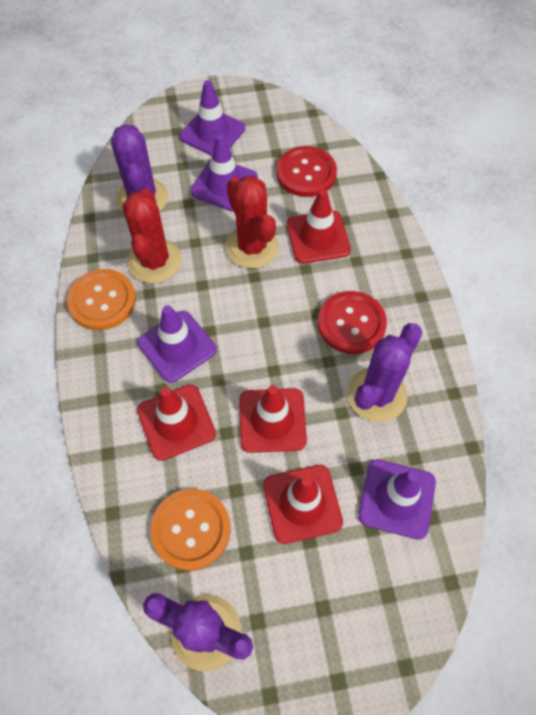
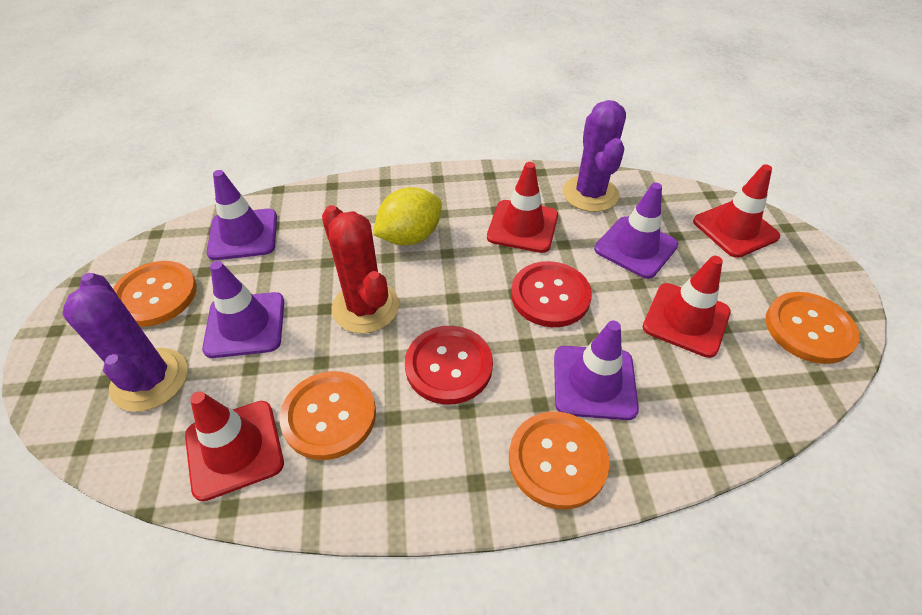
orange button: 2 -> 4
purple cactus: 3 -> 2
red cactus: 2 -> 1
yellow lemon: 0 -> 1

